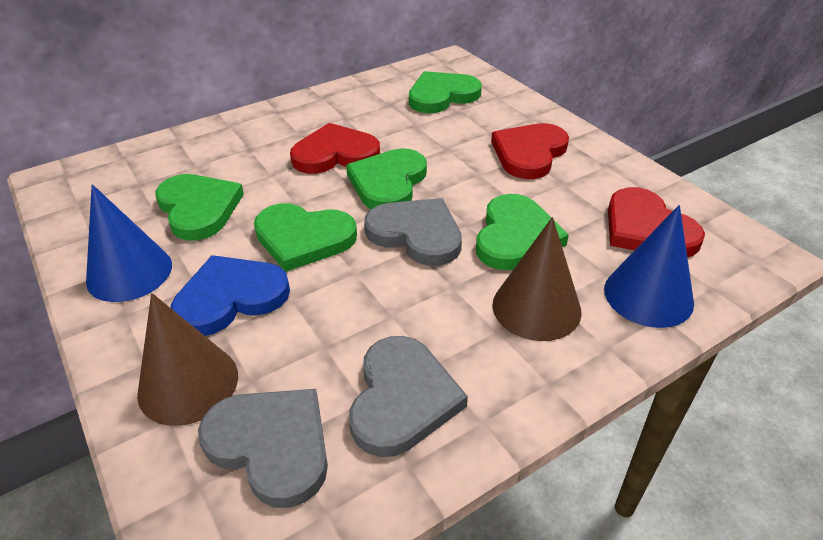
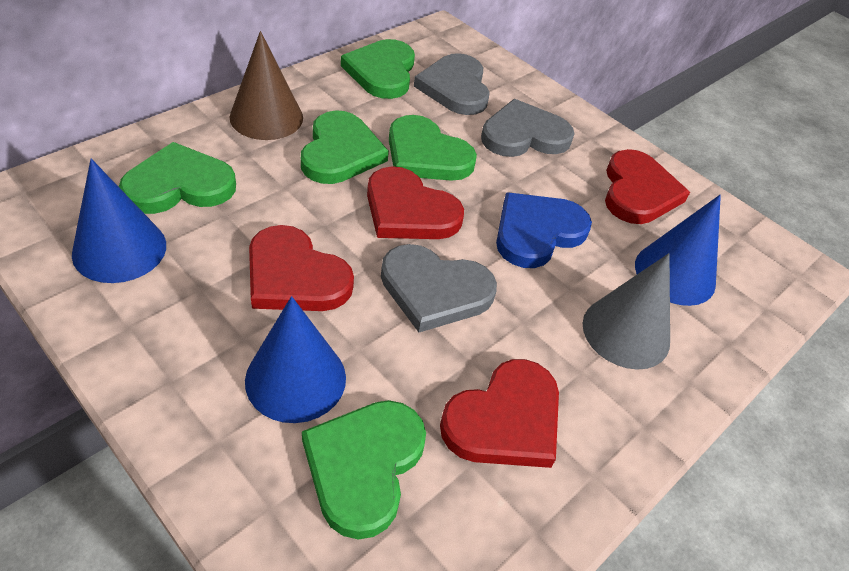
blue cone: 2 -> 3
brown cone: 2 -> 1
grey cone: 0 -> 1
red heart: 3 -> 4

